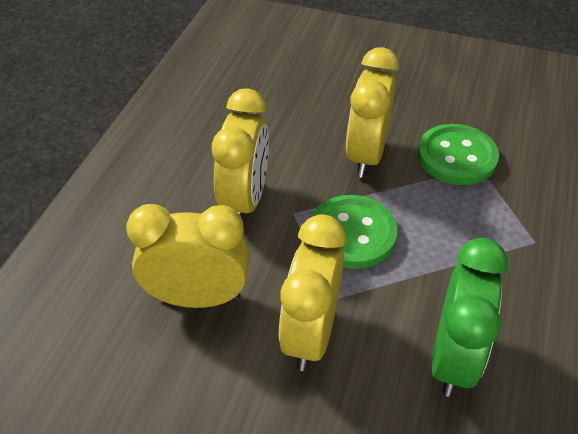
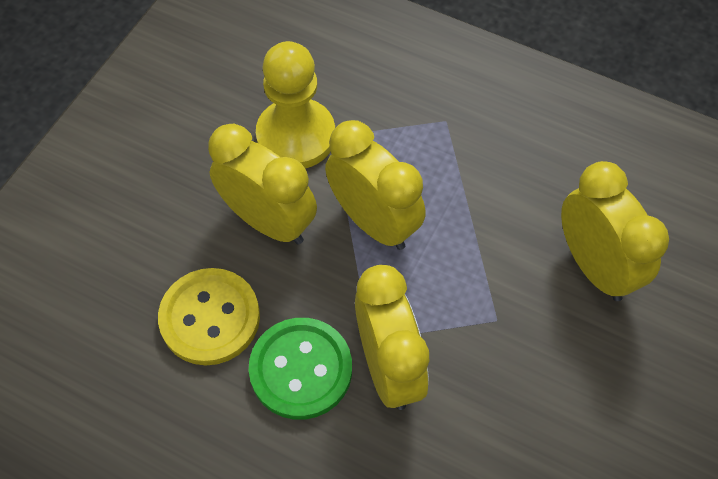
green button: 2 -> 1
green clock: 1 -> 0
yellow button: 0 -> 1
yellow pawn: 0 -> 1

